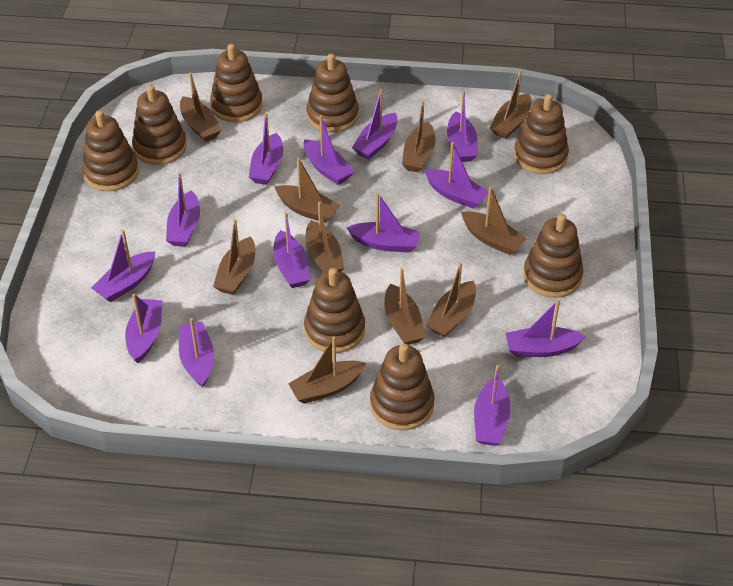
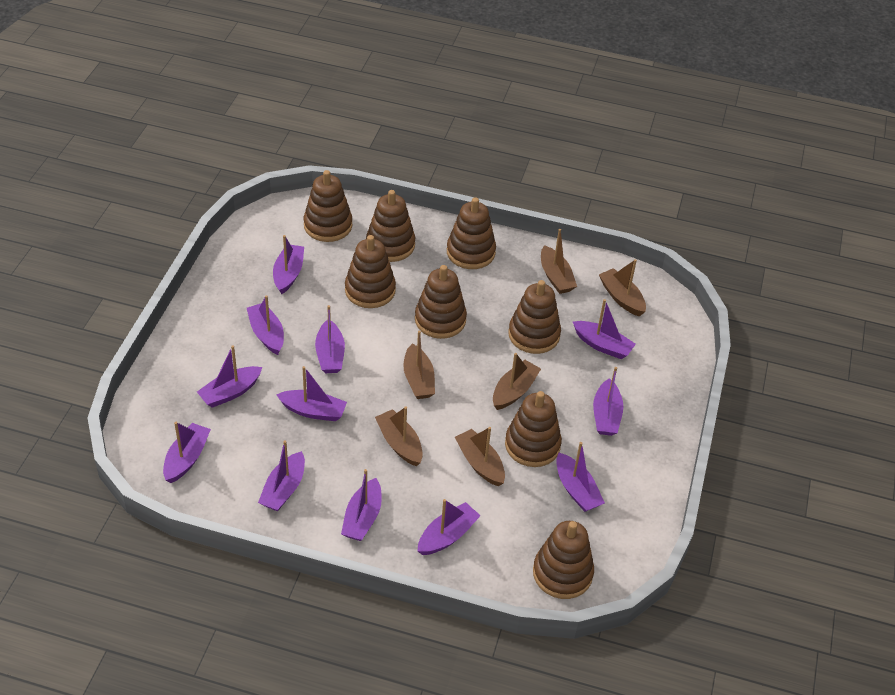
brown boat: 10 -> 6
purple boat: 13 -> 12

